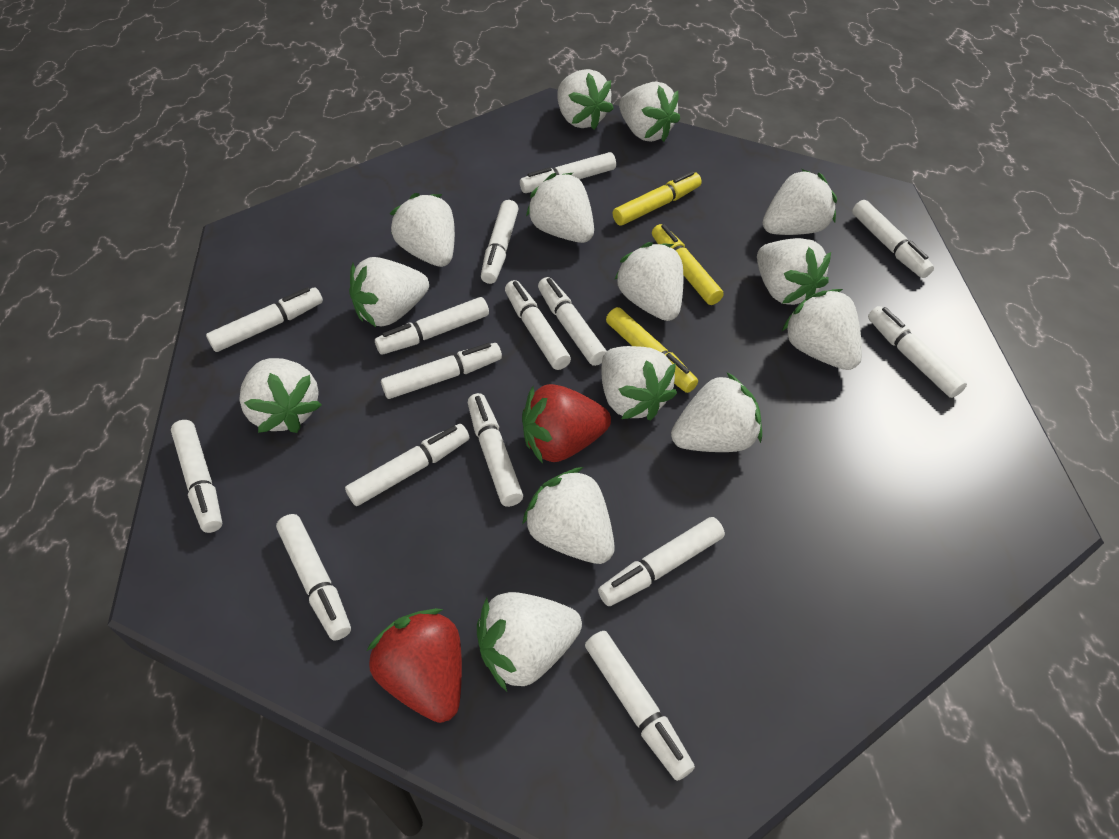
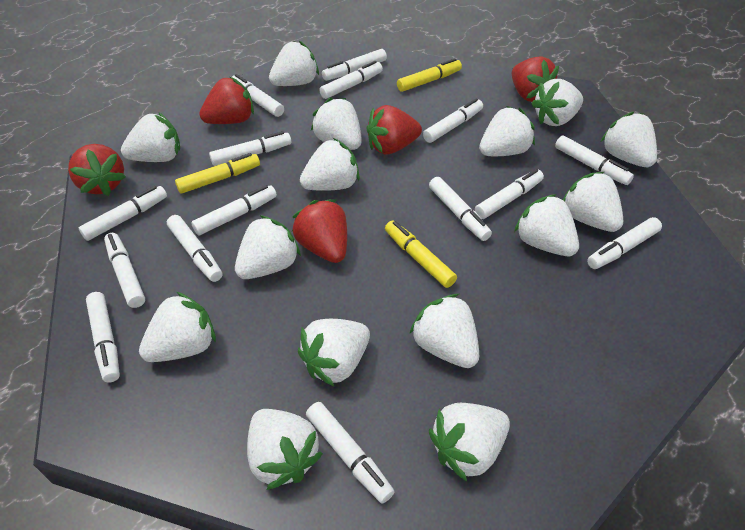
red strawberry: 2 -> 5
white strawberry: 14 -> 15

